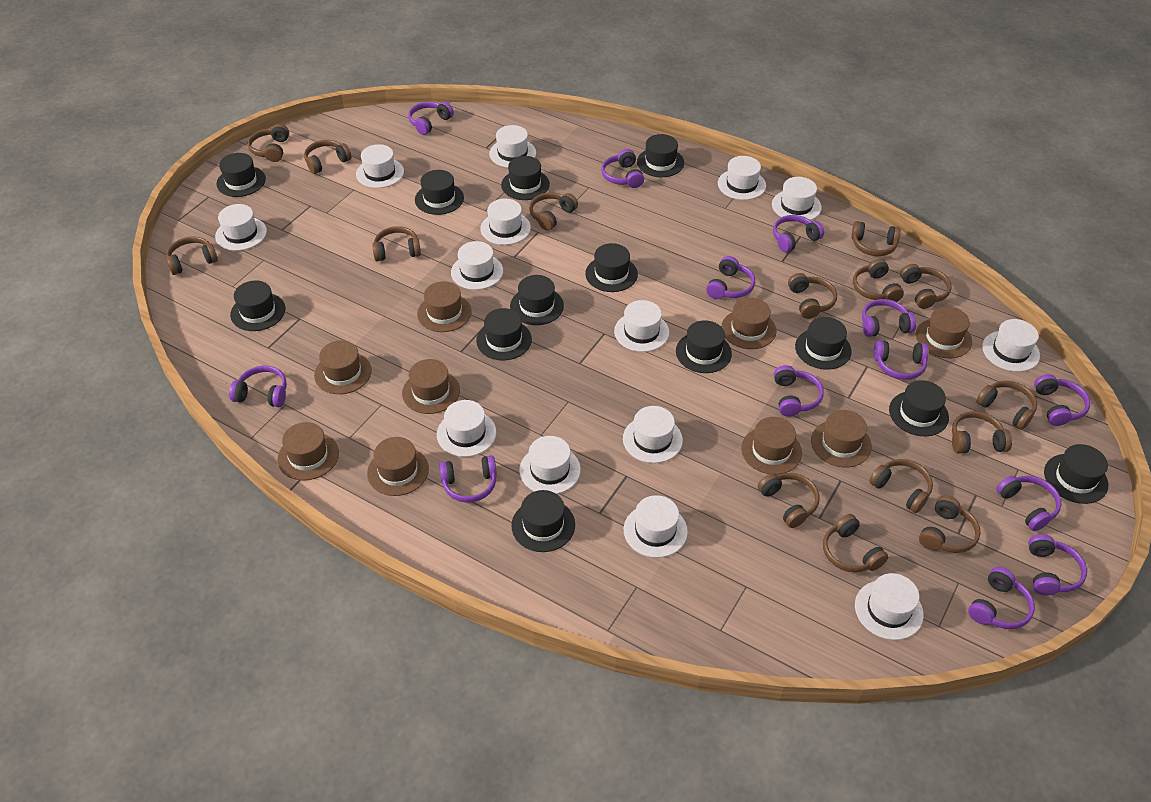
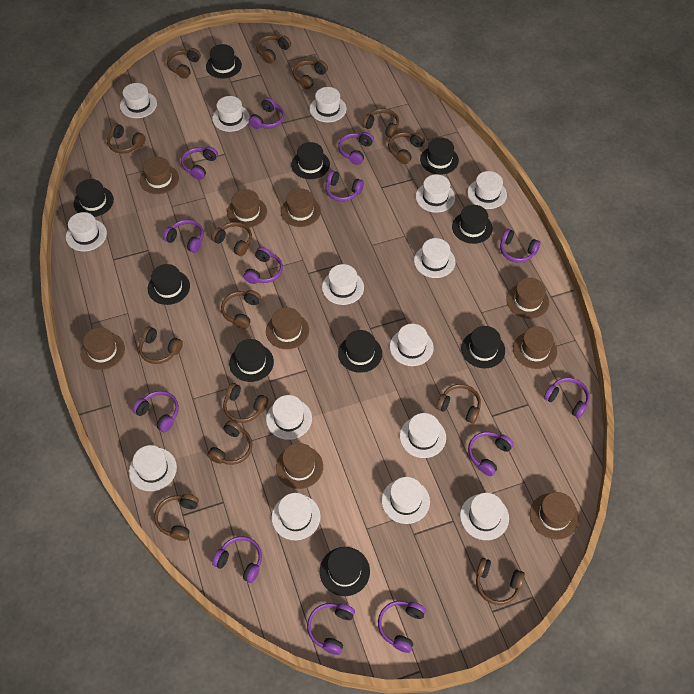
black hat: 13 -> 10
brown headphones: 15 -> 14
white hat: 14 -> 15

